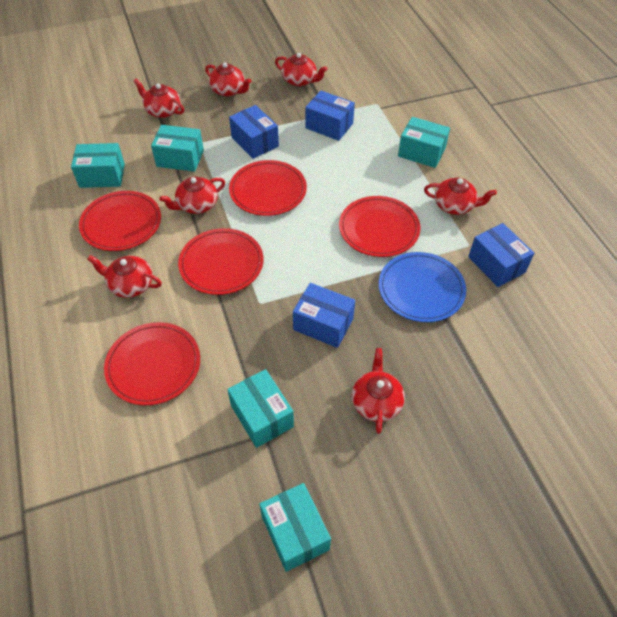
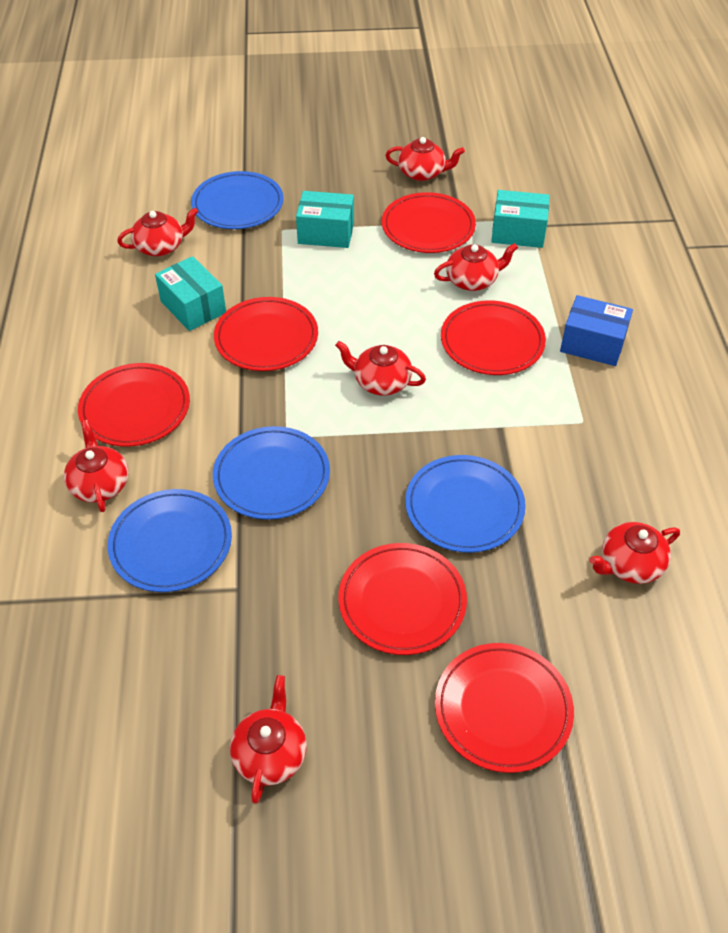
blue box: 4 -> 1
blue plate: 1 -> 4
red plate: 5 -> 6
turquoise box: 5 -> 3

